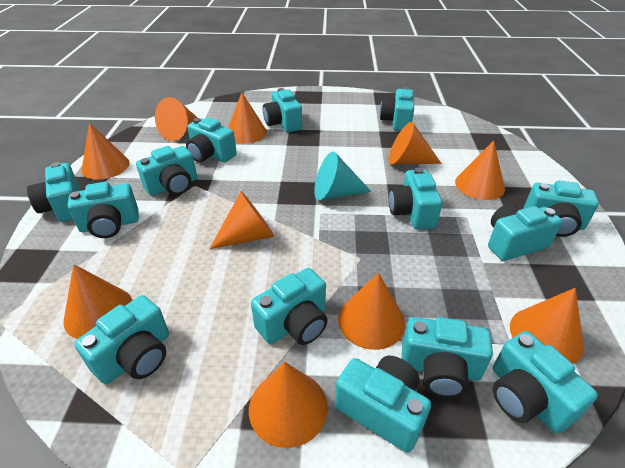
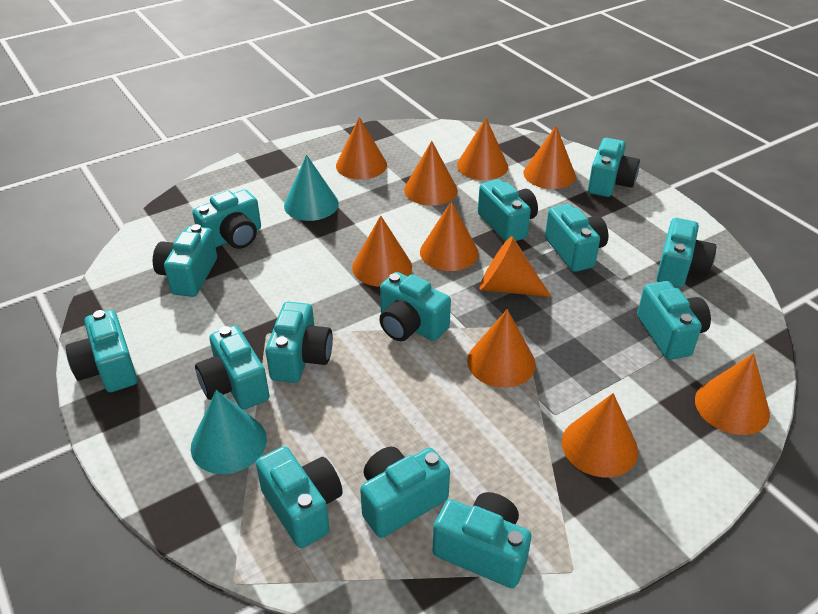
turquoise cone: 1 -> 2

